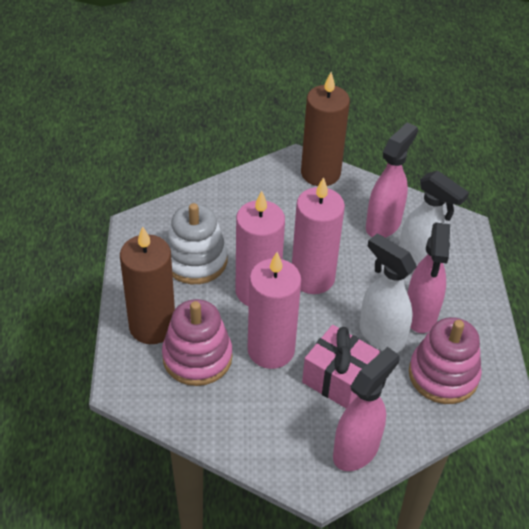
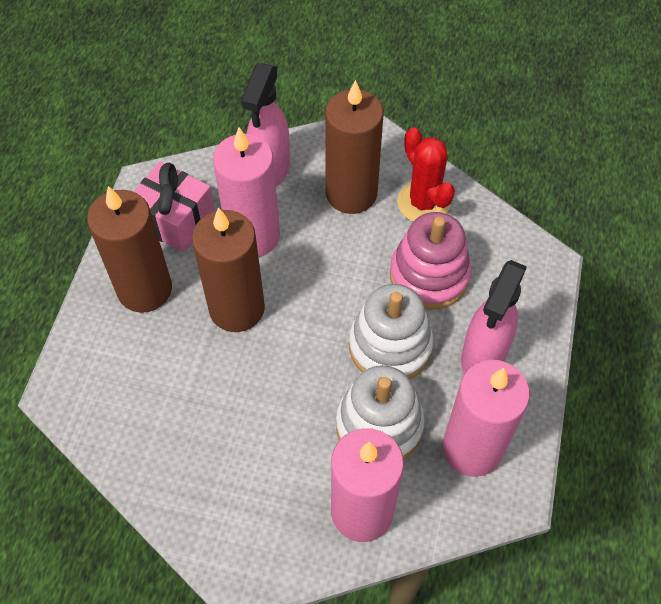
brown candle: 2 -> 3
pink spray bottle: 3 -> 2
pink stacking toy: 2 -> 1
red cactus: 0 -> 1
white spray bottle: 2 -> 0
white stacking toy: 1 -> 2

